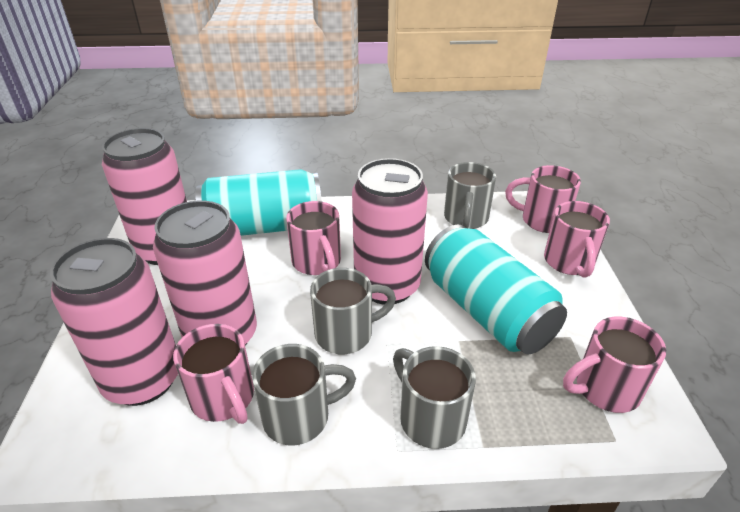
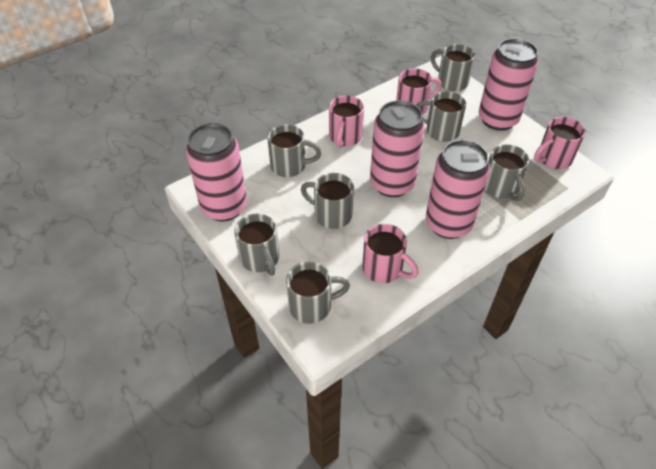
grey mug: 4 -> 7
pink mug: 5 -> 4
turquoise can: 2 -> 0

